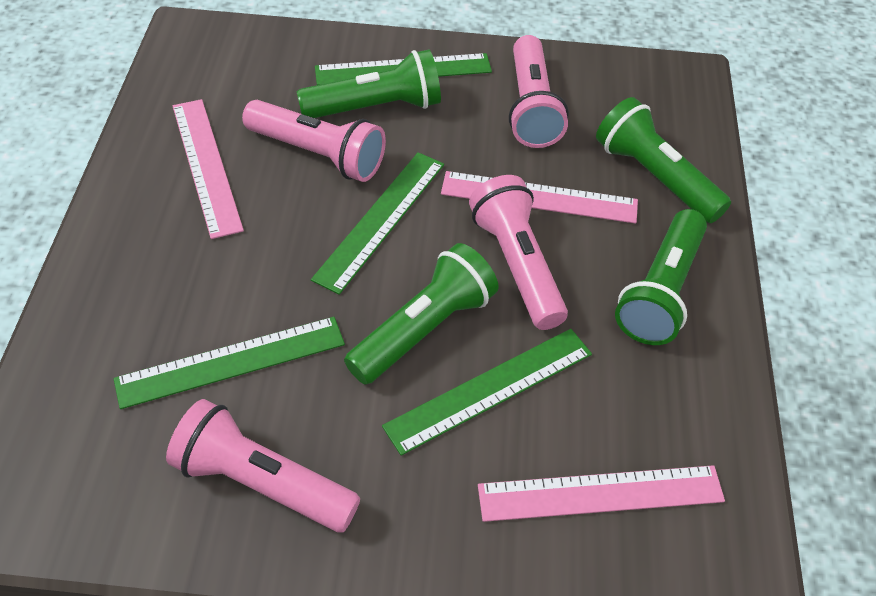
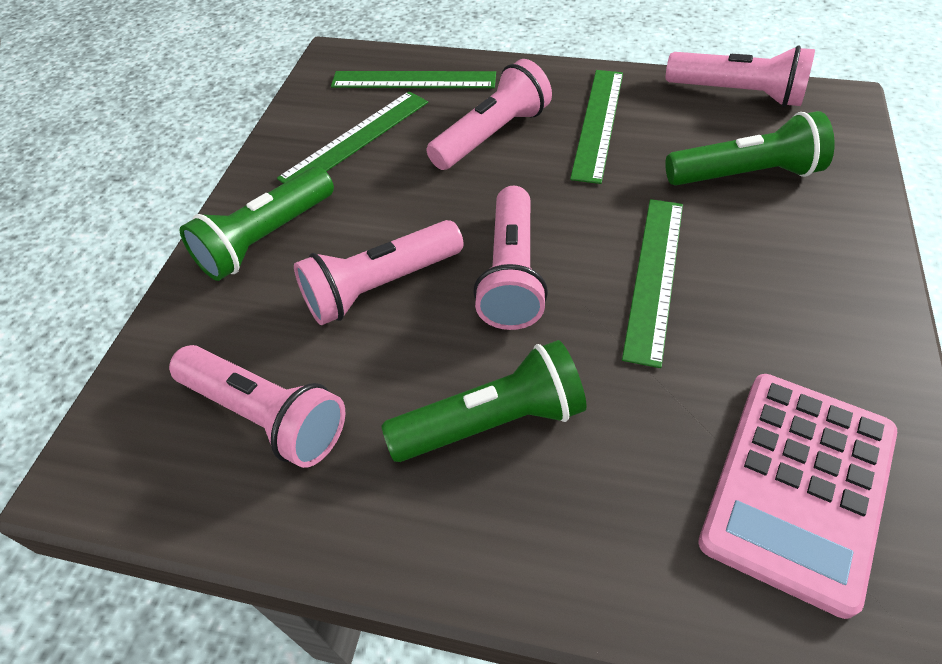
green flashlight: 4 -> 3
pink calculator: 0 -> 1
pink flashlight: 4 -> 5
pink ruler: 3 -> 0

